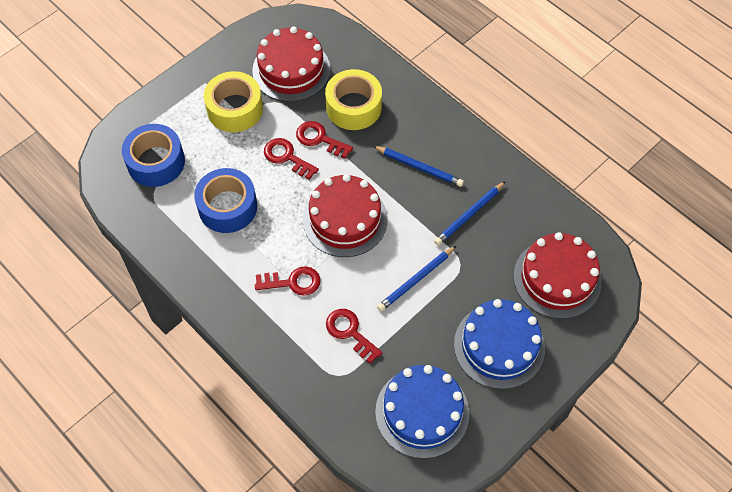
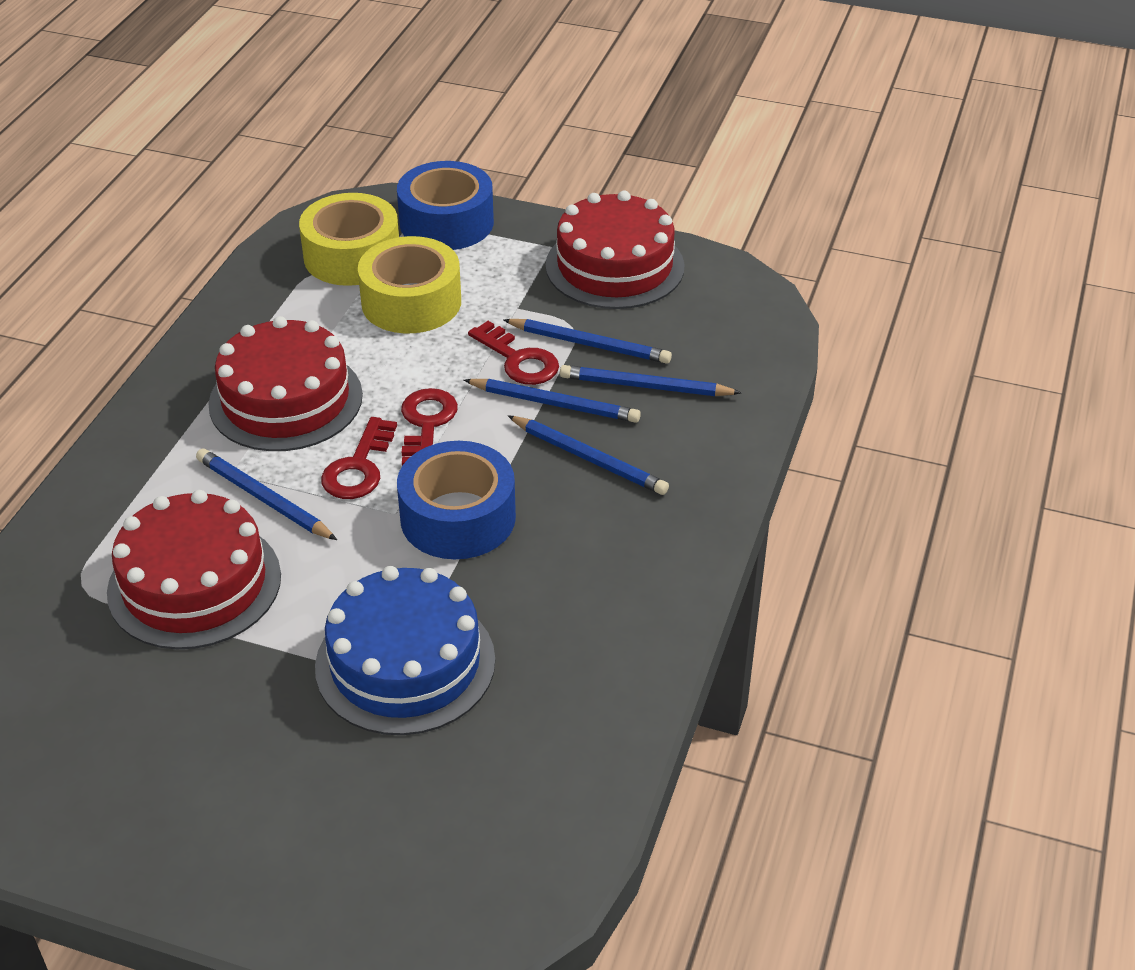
blue cake: 2 -> 1
blue pencil: 3 -> 5
red key: 4 -> 3

